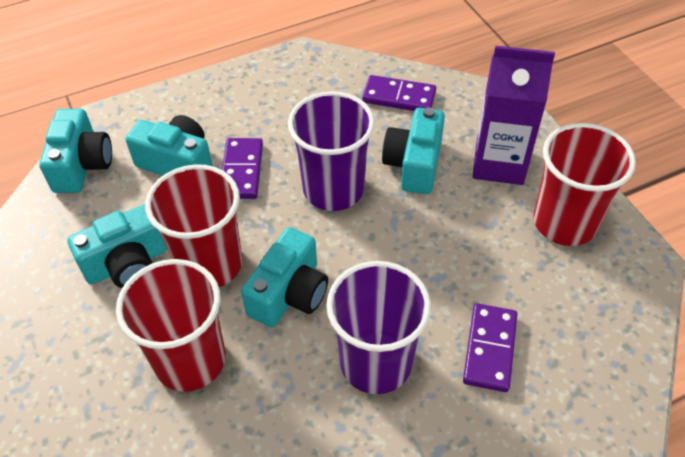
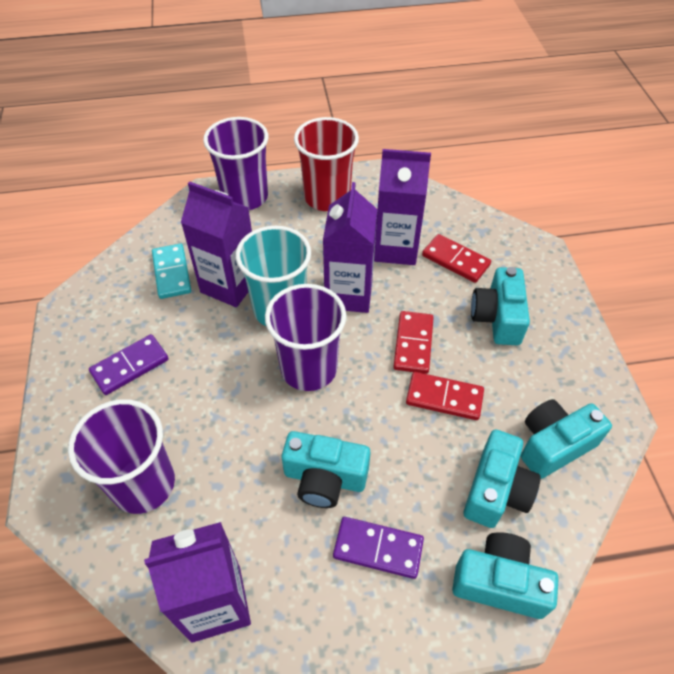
purple carton: 1 -> 4
purple cup: 2 -> 3
purple domino: 3 -> 2
red cup: 3 -> 1
red domino: 0 -> 3
turquoise cup: 0 -> 1
turquoise domino: 0 -> 1

